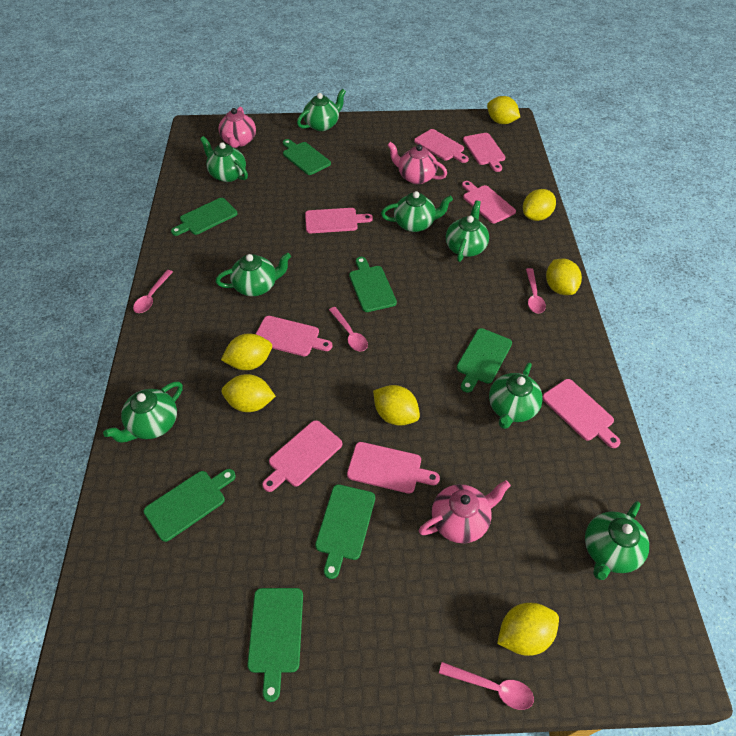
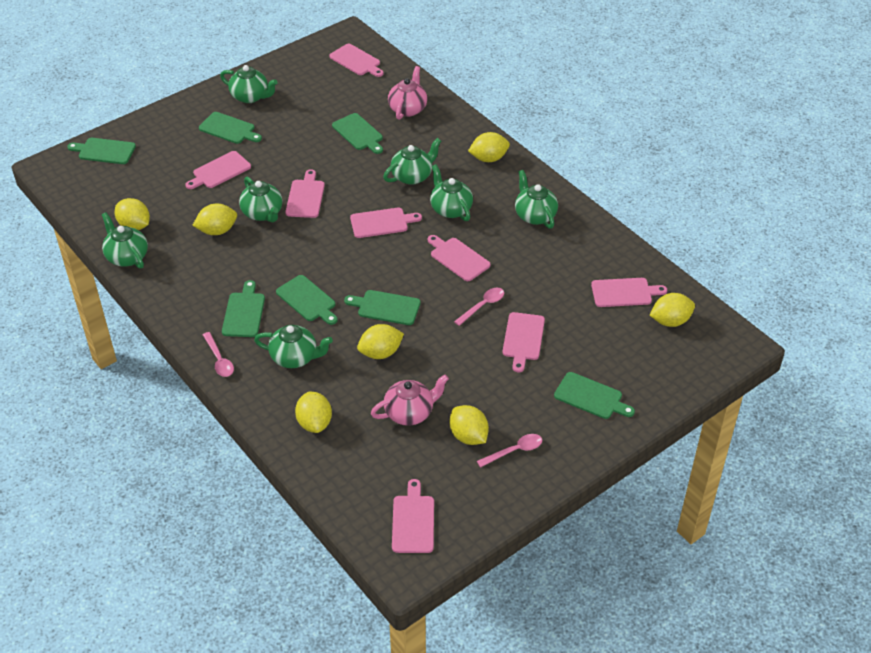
green teapot: 8 -> 7
pink spoon: 4 -> 3
pink teapot: 3 -> 2

